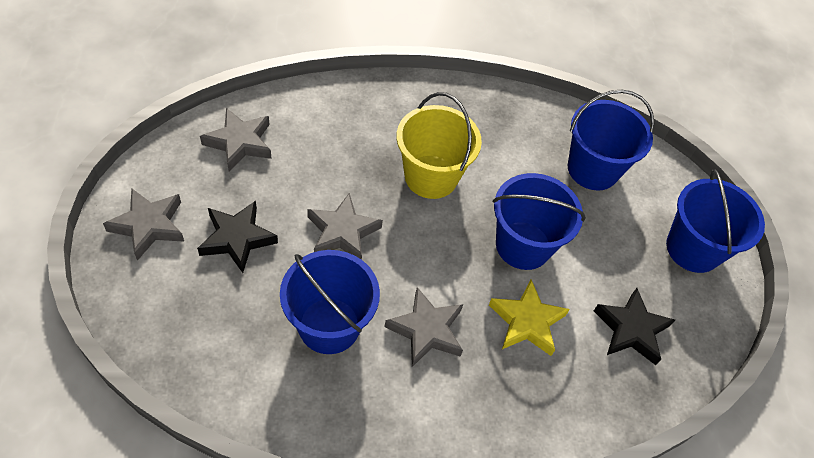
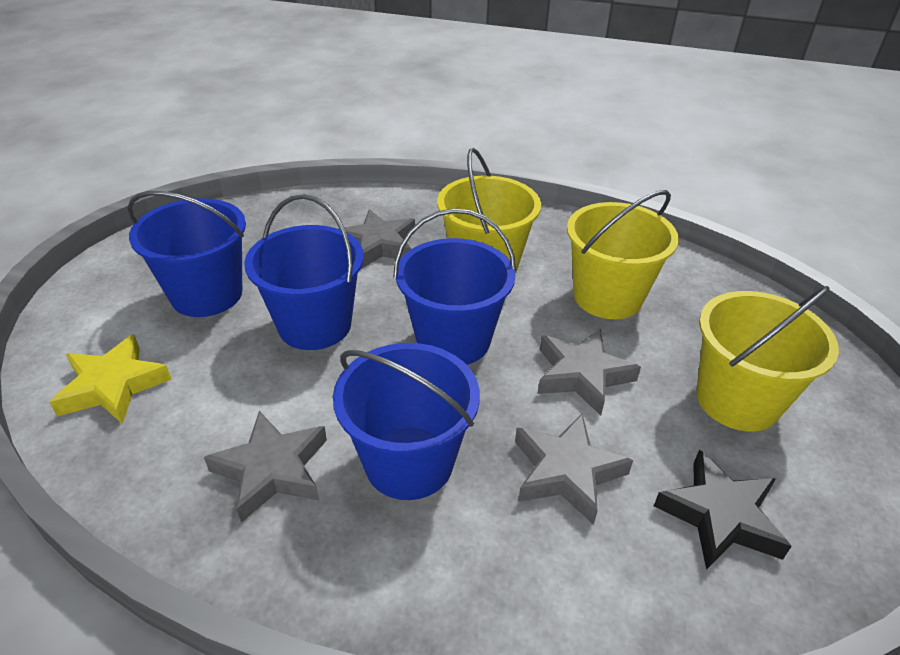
black star: 2 -> 1
yellow bucket: 1 -> 3

